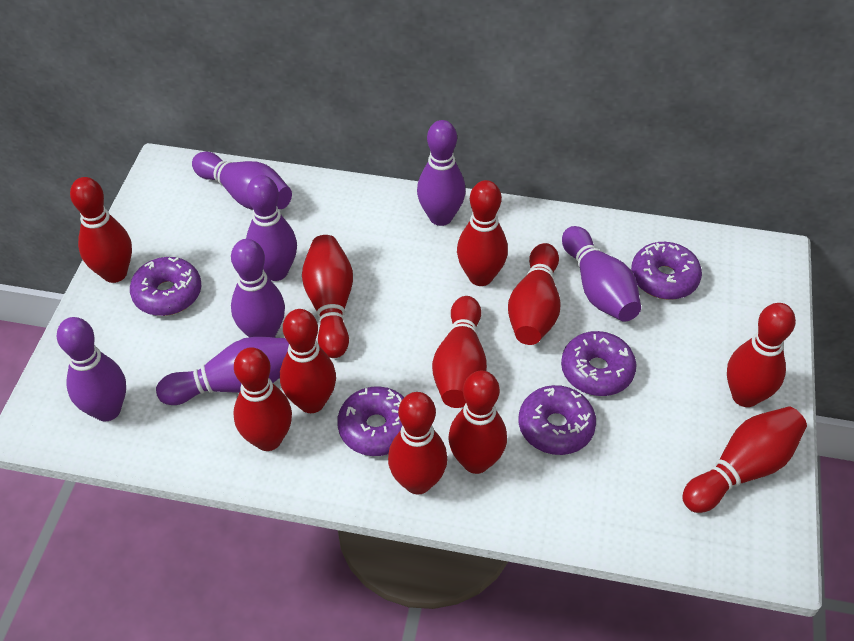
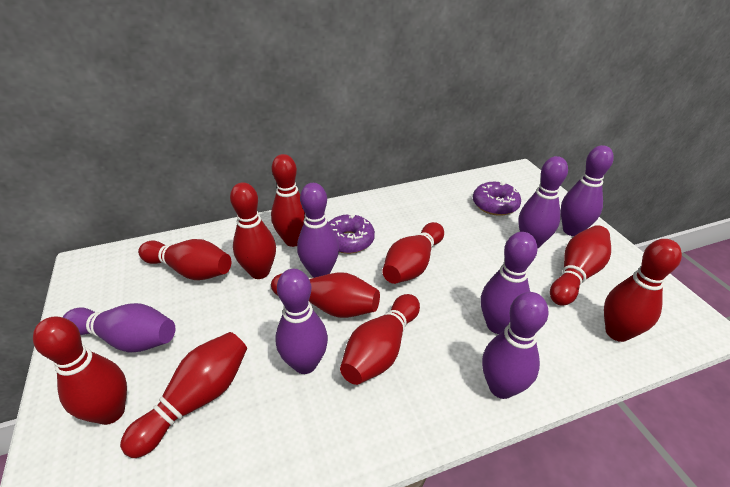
purple donut: 5 -> 2
red bowling pin: 11 -> 10

